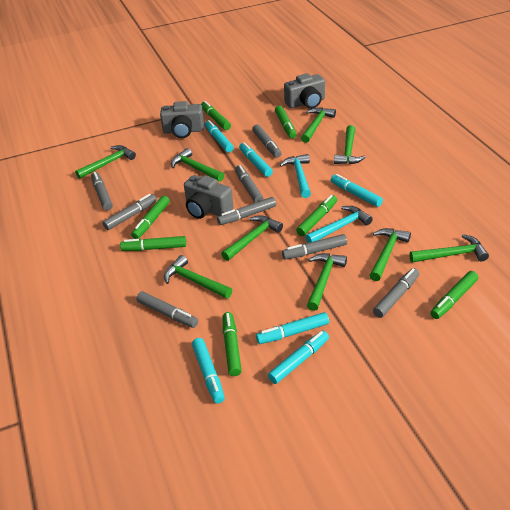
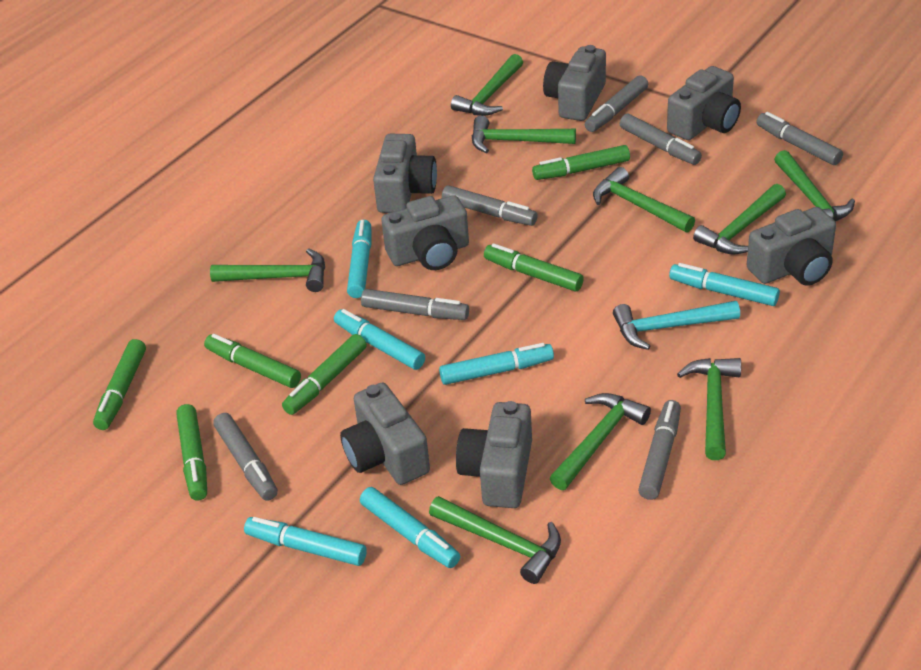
green marker: 7 -> 6
grey camera: 3 -> 7
grey marker: 8 -> 7
turquoise hammer: 2 -> 1

